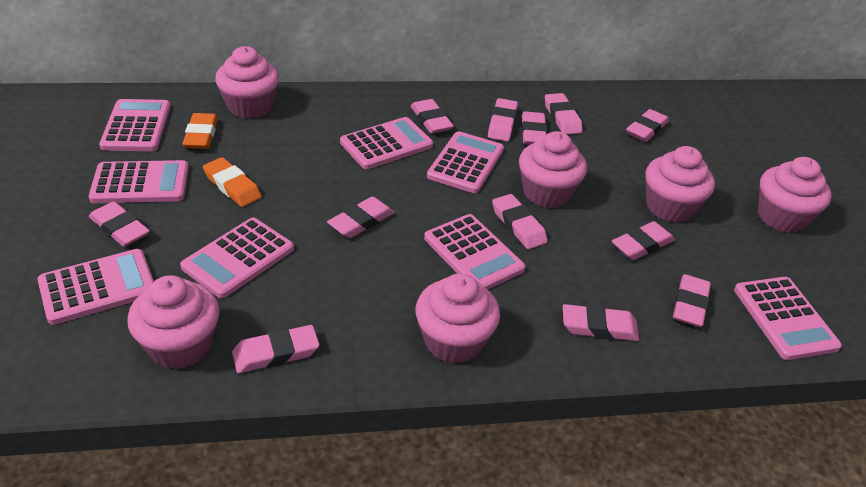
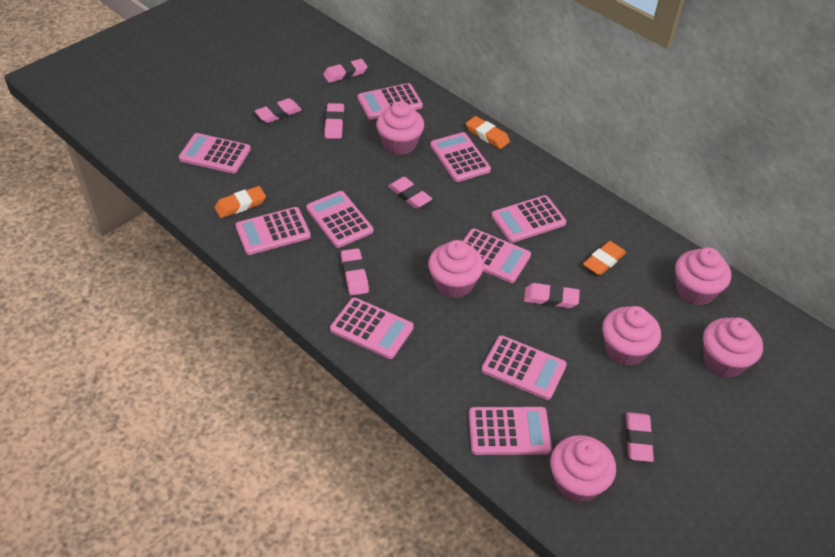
orange eraser: 2 -> 3
pink calculator: 8 -> 10
pink eraser: 12 -> 7

